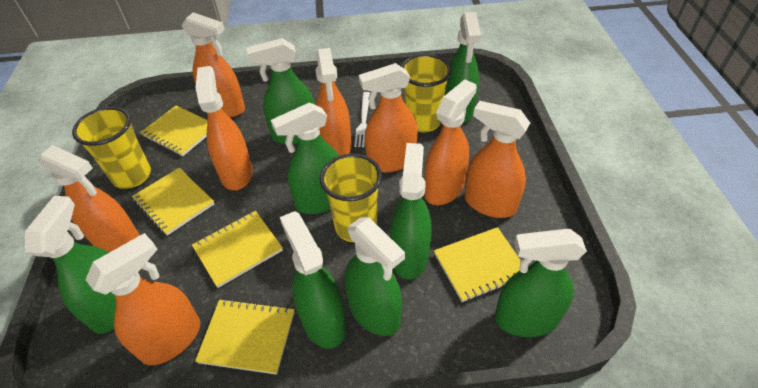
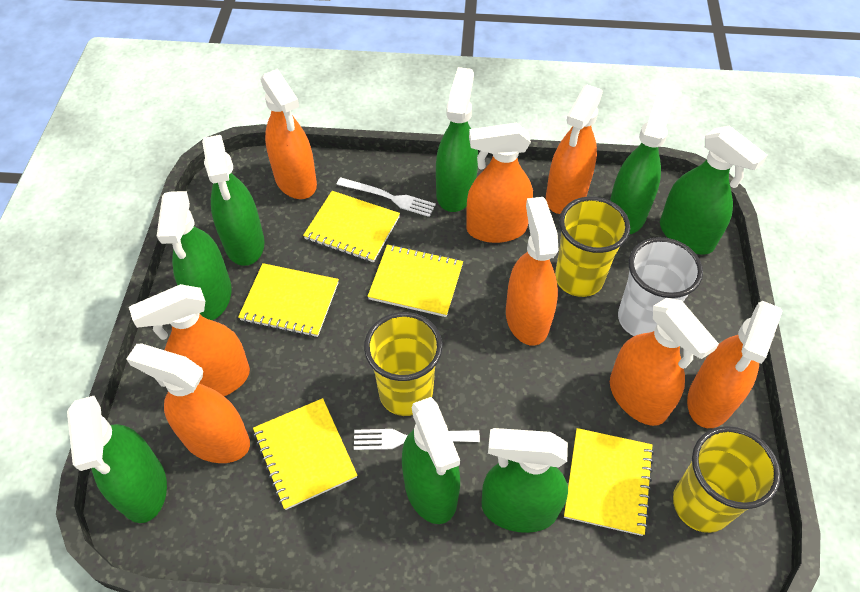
white cup: 0 -> 1
white fork: 1 -> 2

